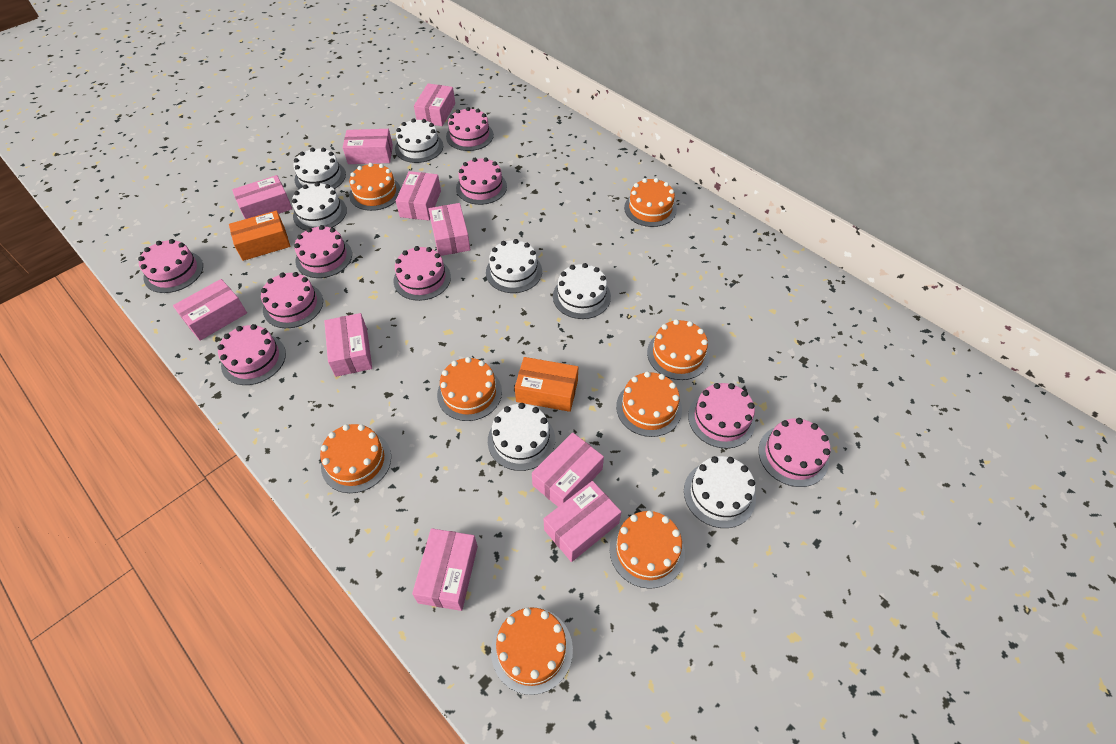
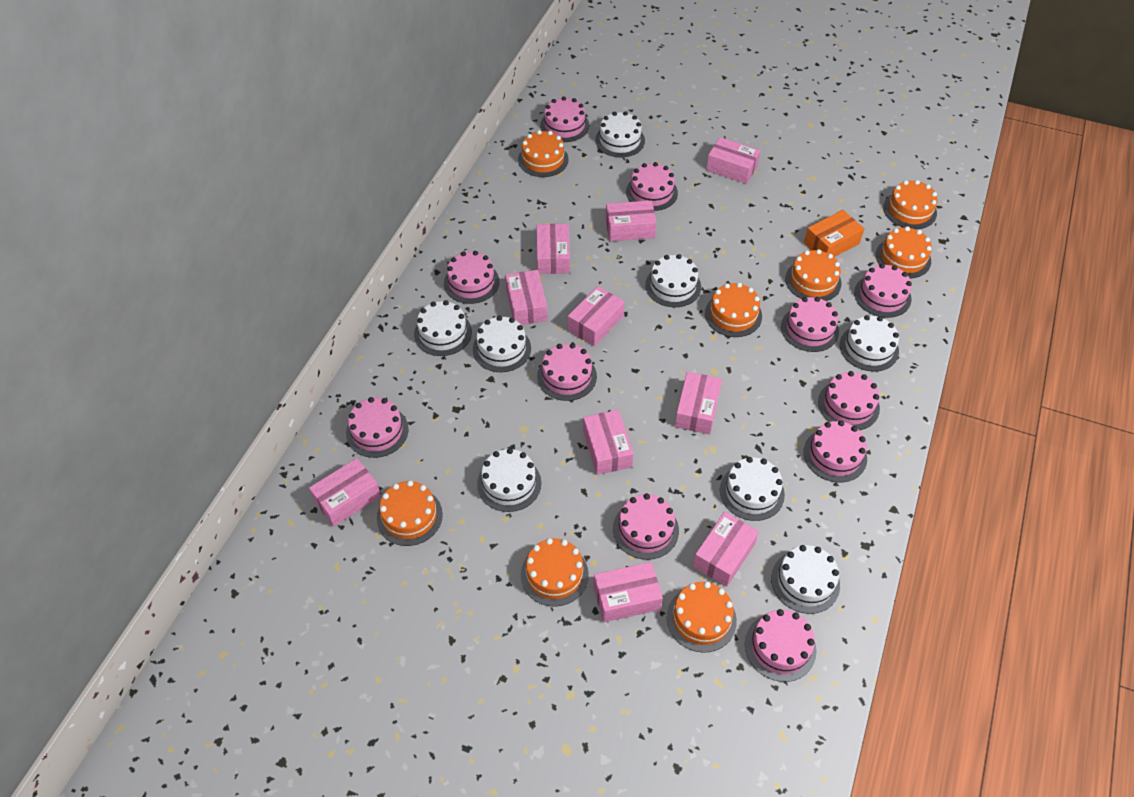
orange box: 2 -> 1
pink cake: 9 -> 11
white cake: 7 -> 8

